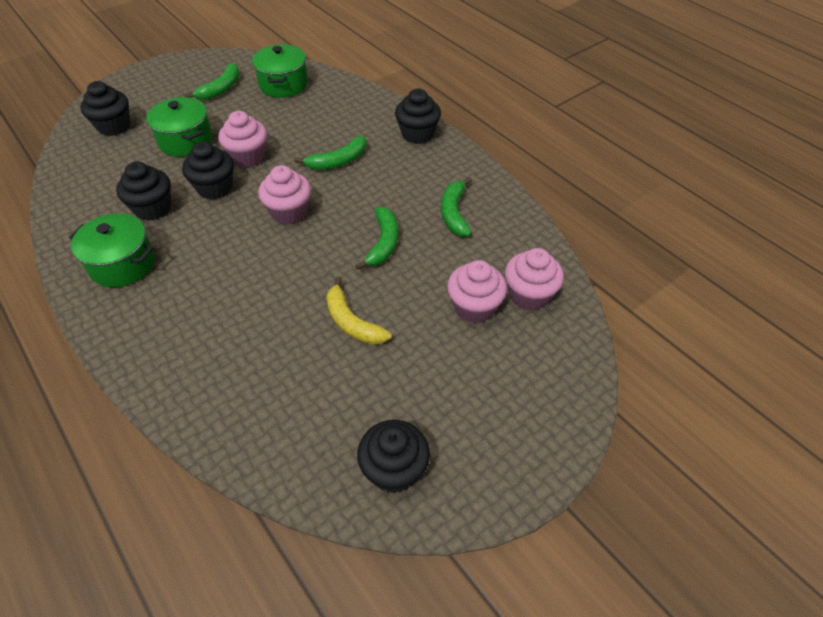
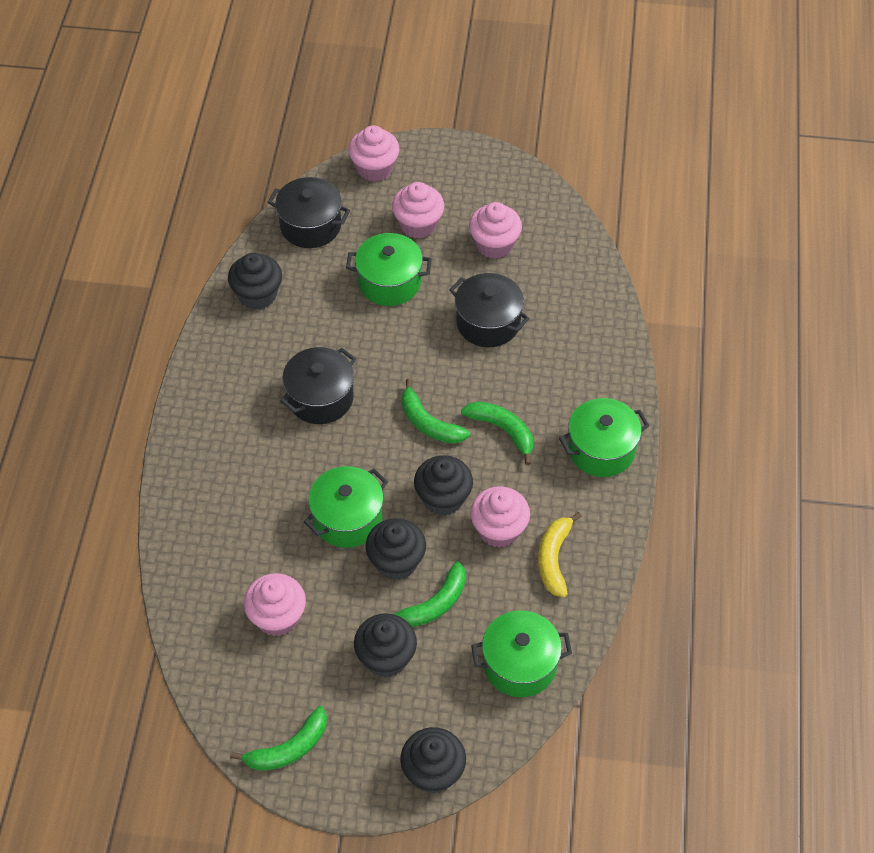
black pot: 0 -> 3
green pot: 3 -> 4
pink cupcake: 4 -> 5

